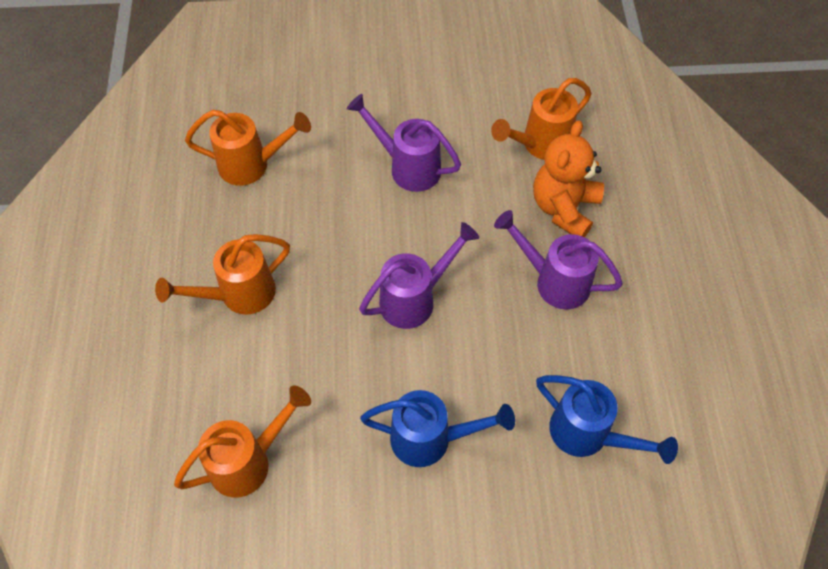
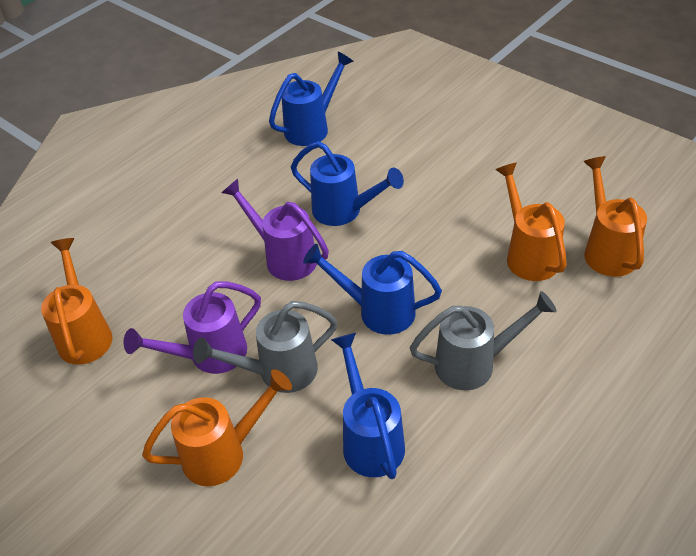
blue watering can: 2 -> 4
grey watering can: 0 -> 2
orange teddy bear: 1 -> 0
purple watering can: 3 -> 2

